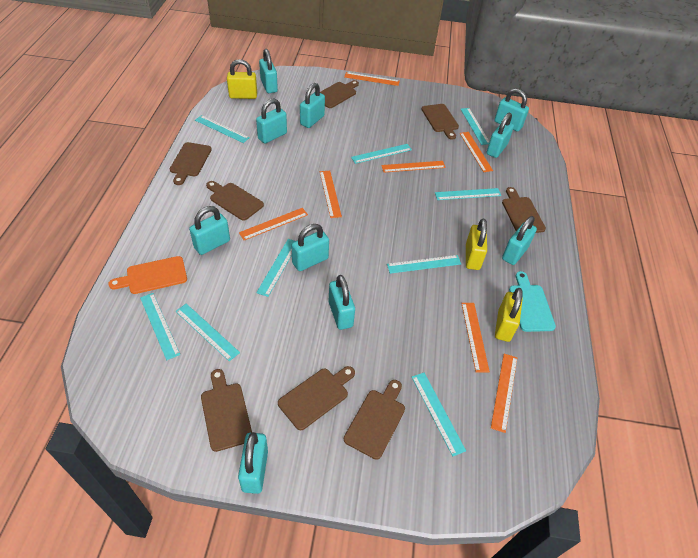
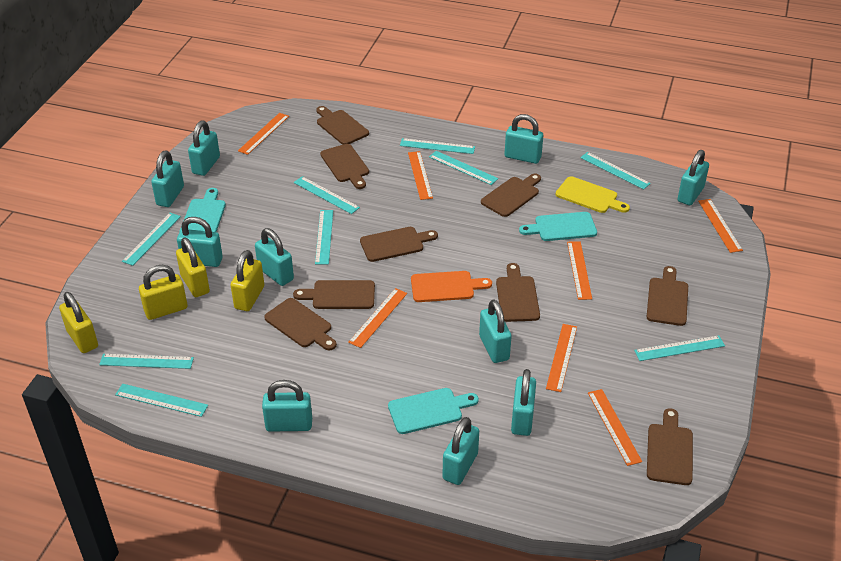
brown cutting board: 8 -> 9
turquoise cutting board: 1 -> 3
yellow cutting board: 0 -> 1
yellow padlock: 3 -> 4

